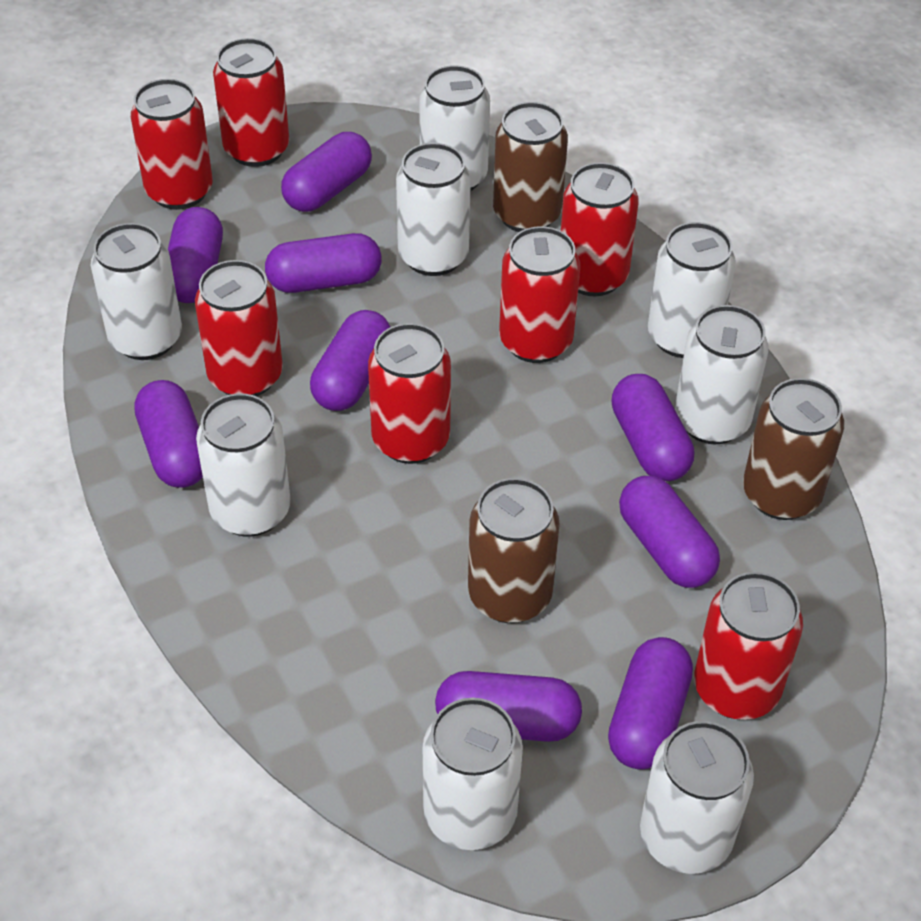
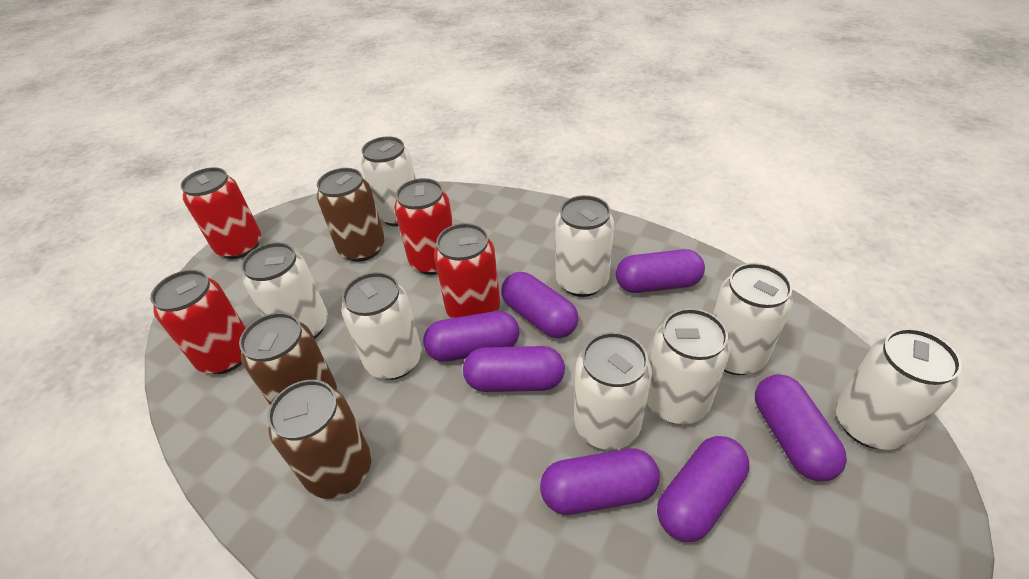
purple capsule: 9 -> 7
red can: 7 -> 4

